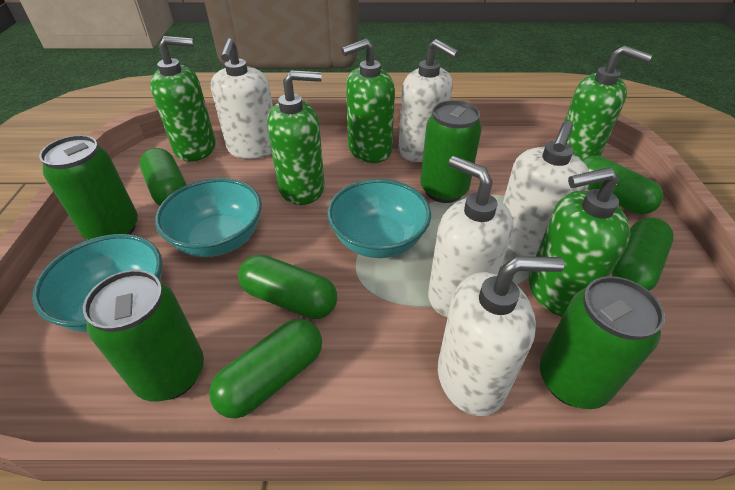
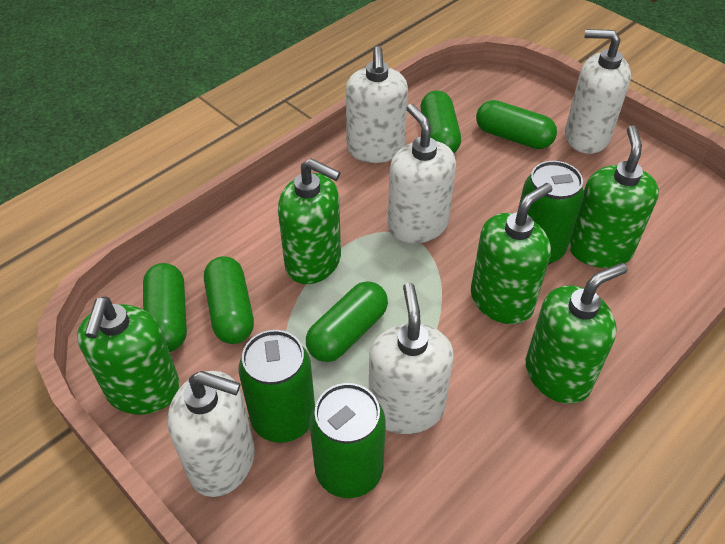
green can: 4 -> 3
turquoise bowl: 3 -> 0

